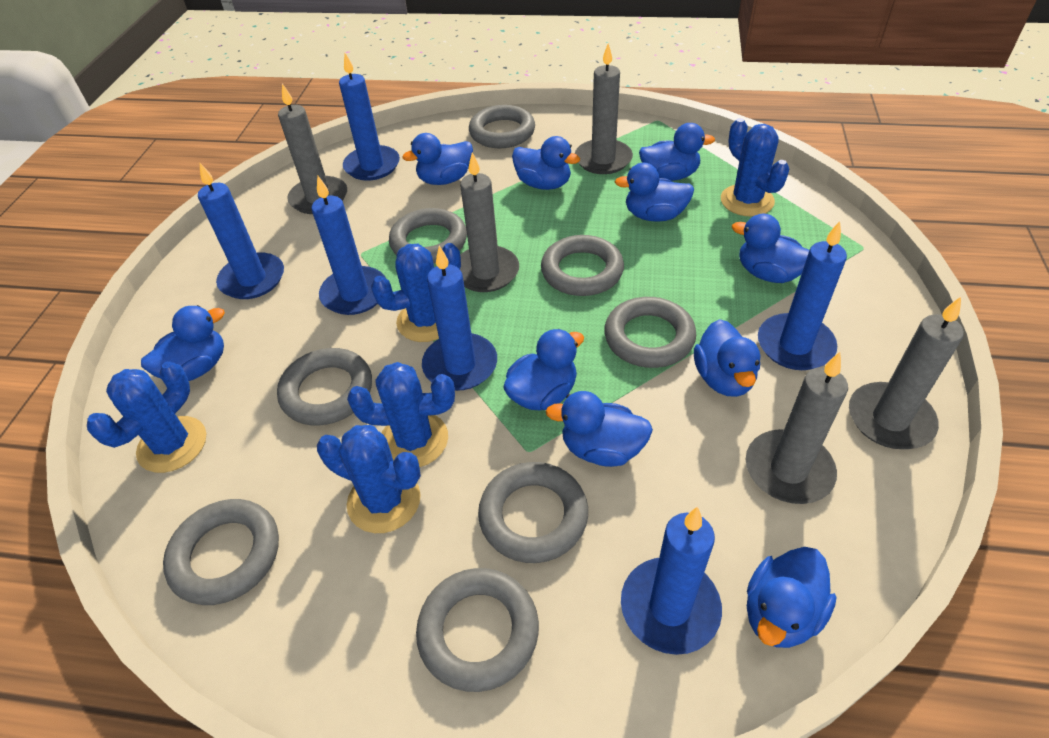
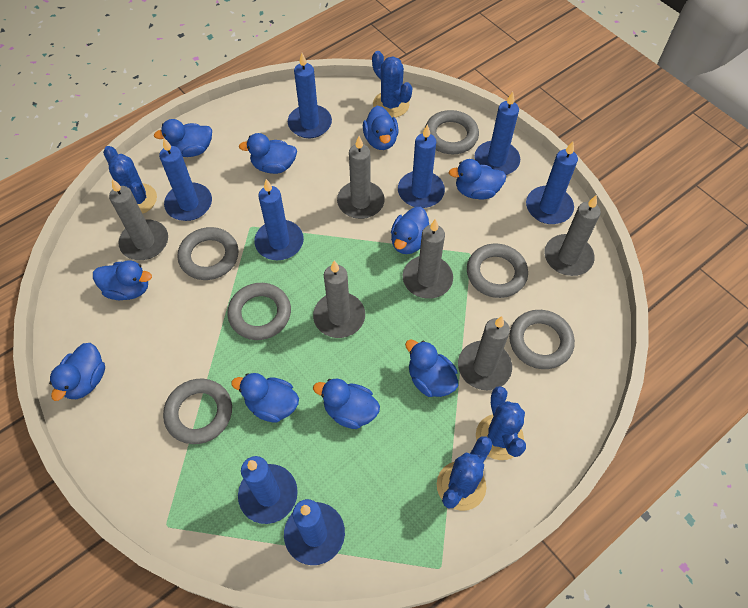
blue cactus: 5 -> 4
blue candle: 6 -> 8
grey candle: 5 -> 6
grey ring: 8 -> 6

